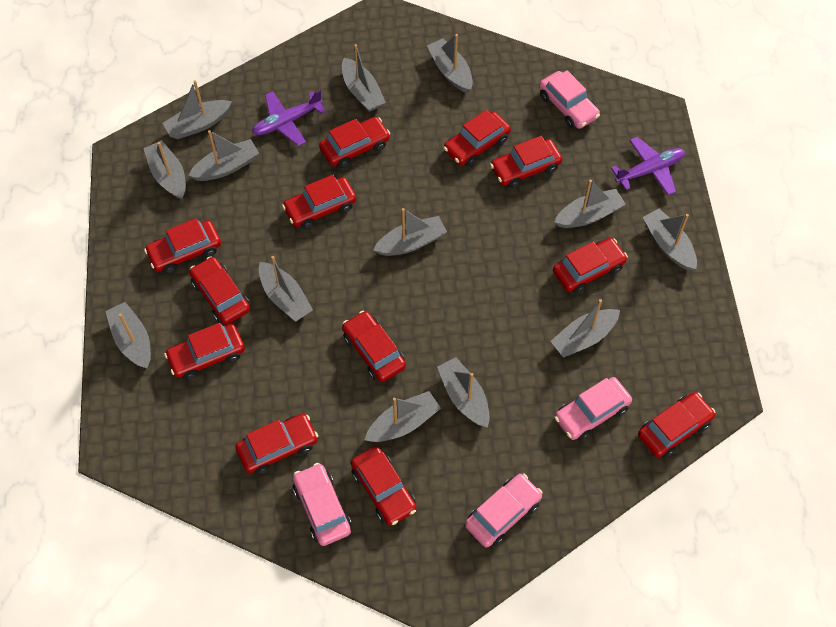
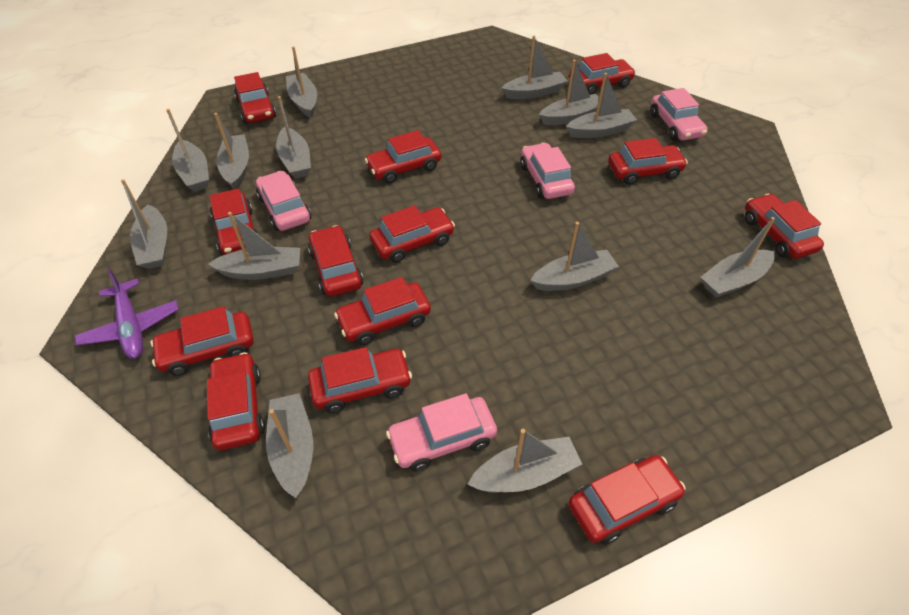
purple plane: 2 -> 1
red car: 12 -> 13

